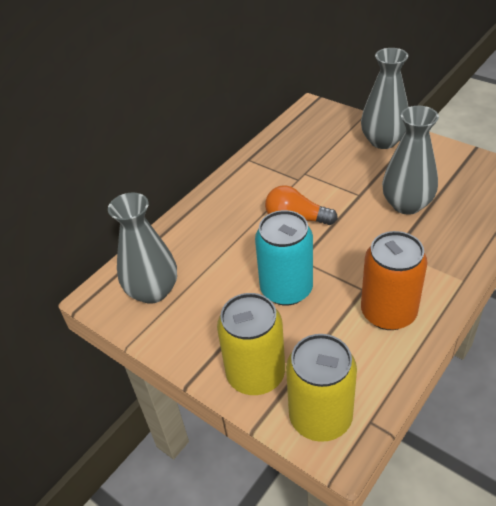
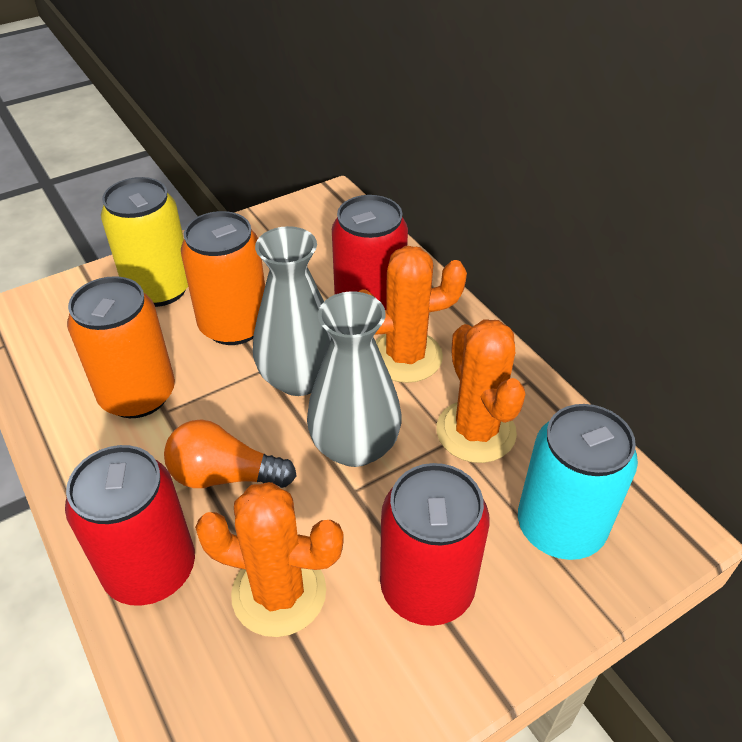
grey vase: 3 -> 2
orange cactus: 0 -> 3
orange can: 1 -> 2
red can: 0 -> 3
yellow can: 2 -> 1

